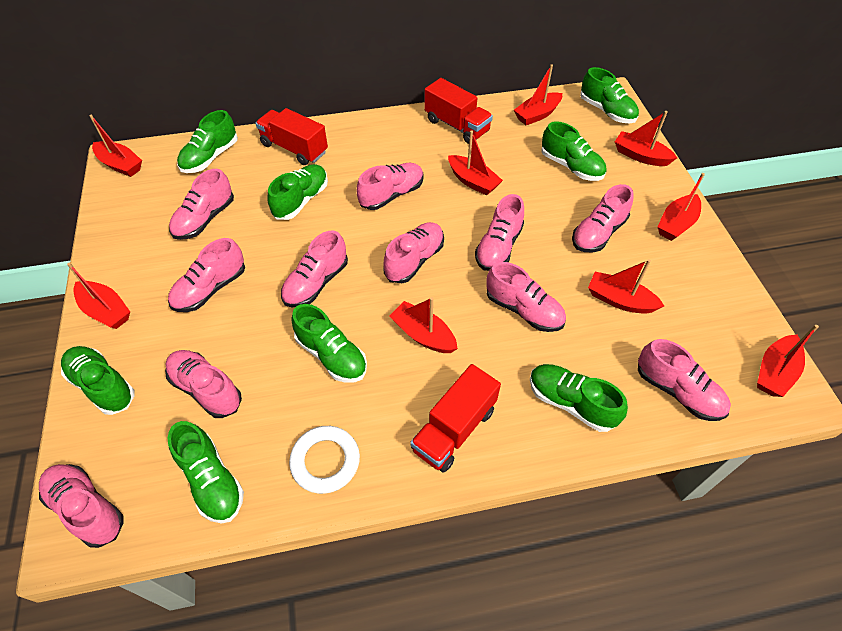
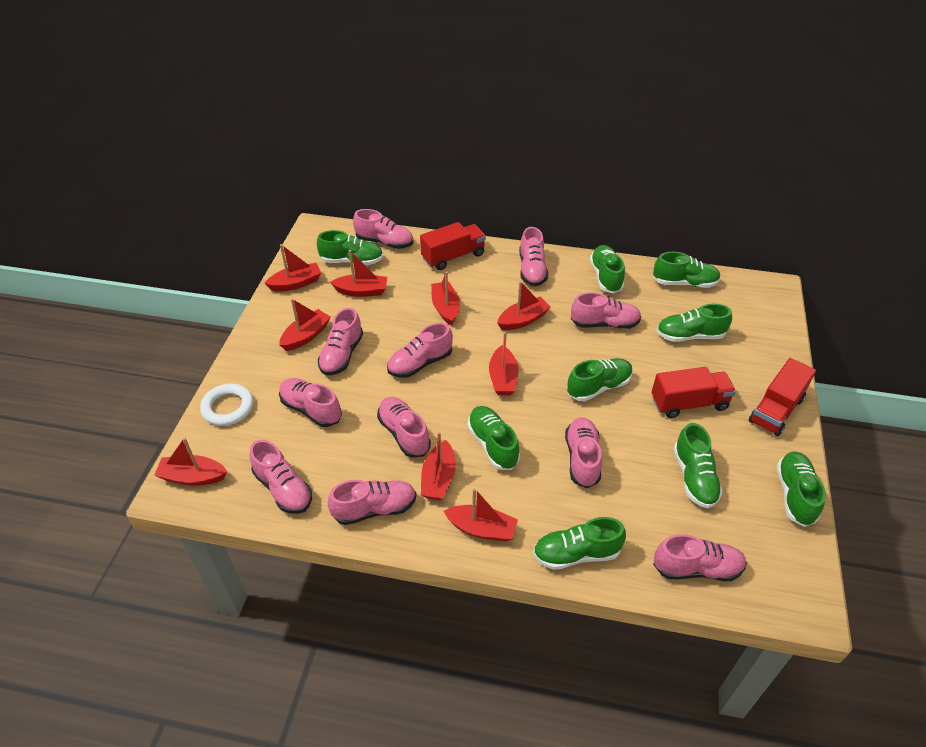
green shoe: 8 -> 9

